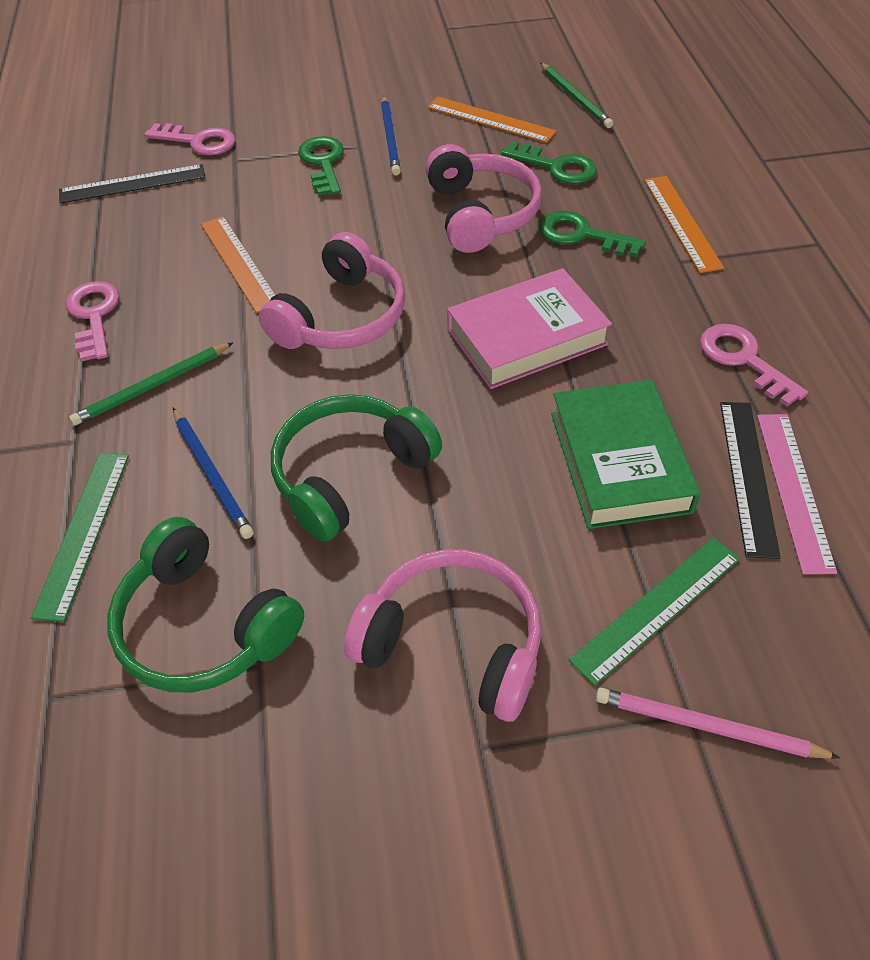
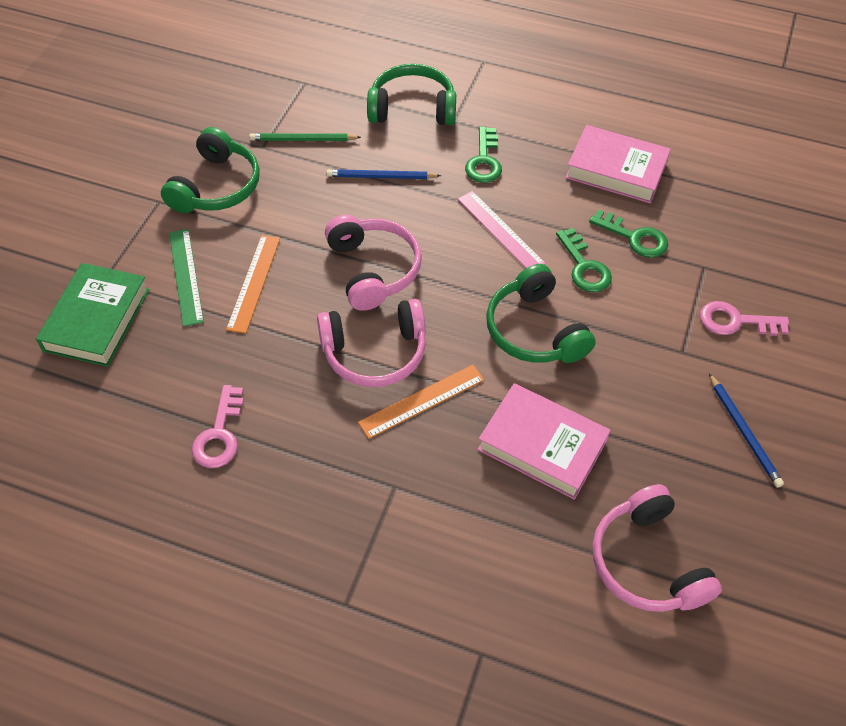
black ruler: 2 -> 0
green headphones: 2 -> 3
green pencil: 2 -> 1
green ruler: 2 -> 1
orange ruler: 3 -> 2
pink book: 1 -> 2
pink key: 3 -> 2
pink pencil: 1 -> 0

